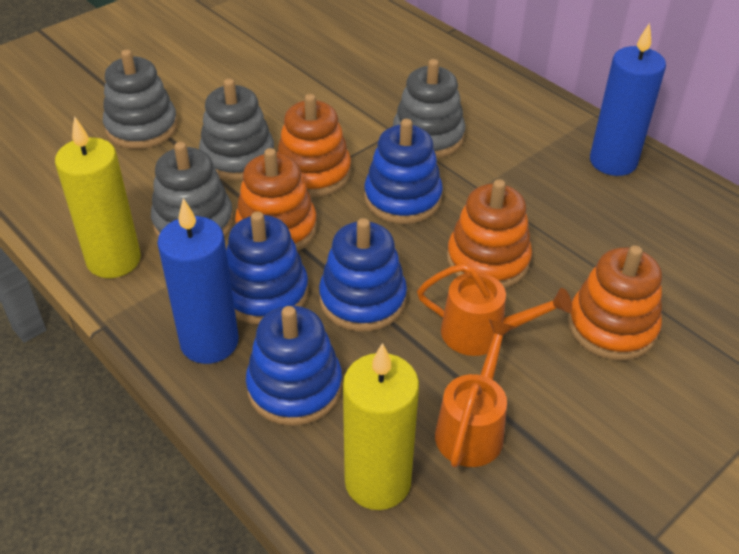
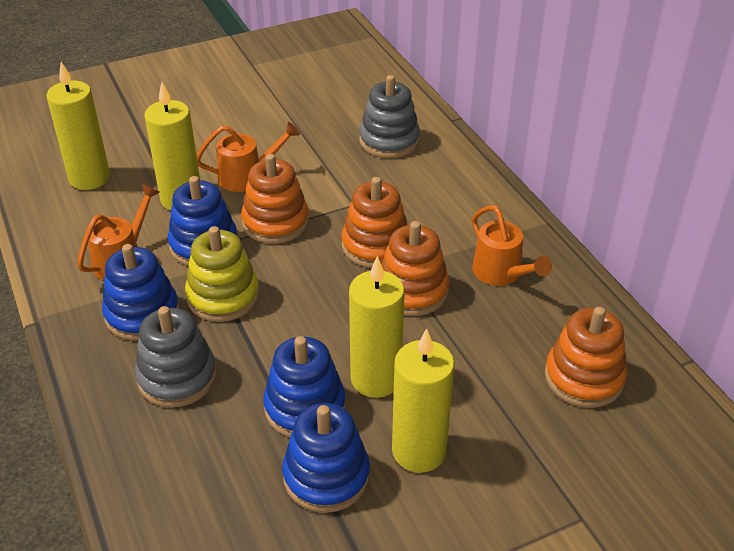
blue candle: 2 -> 0
grey stacking toy: 4 -> 2
orange watering can: 2 -> 3
yellow candle: 2 -> 4
yellow stacking toy: 0 -> 1

